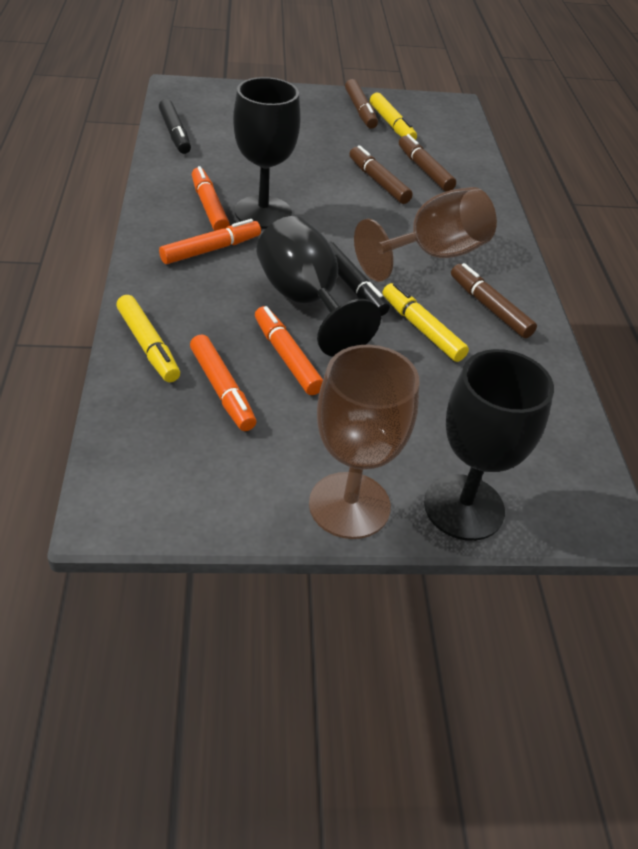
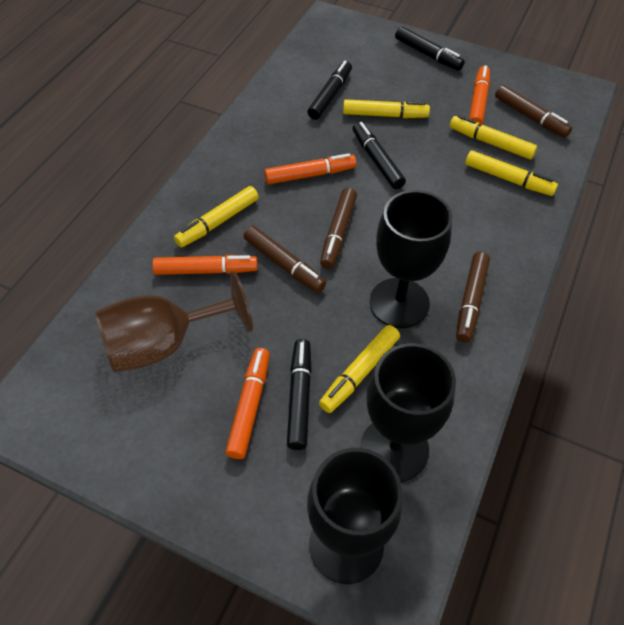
black marker: 2 -> 4
brown goblet: 2 -> 1
yellow marker: 3 -> 5

